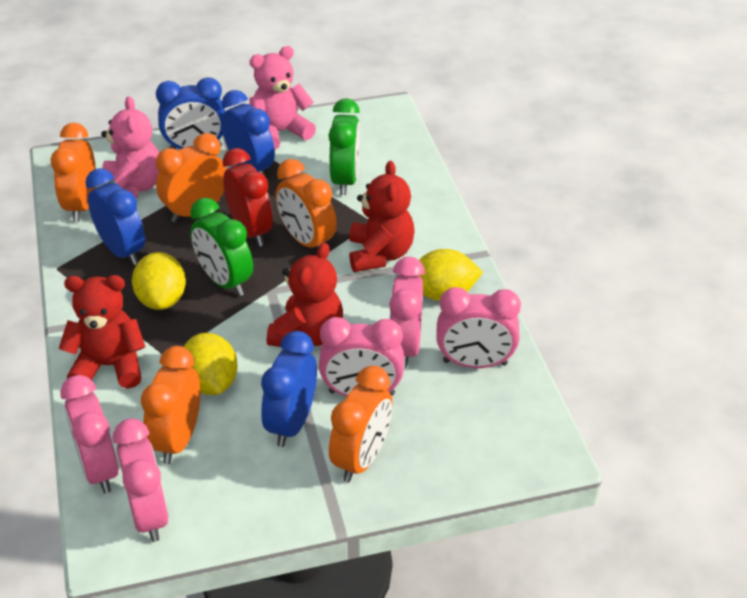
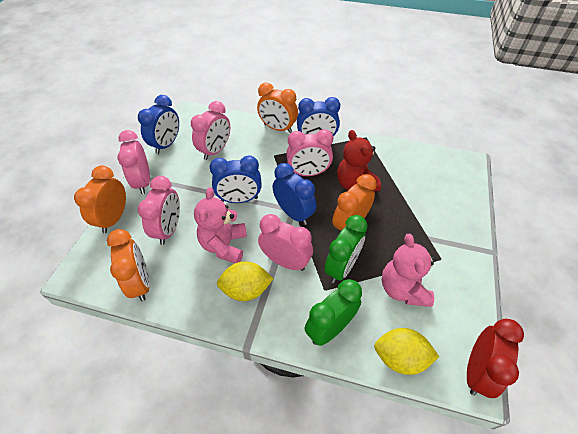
orange clock: 5 -> 4
red teddy bear: 3 -> 1
yellow lemon: 3 -> 2

